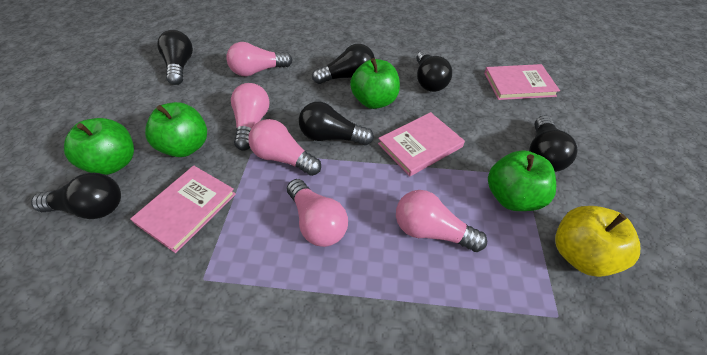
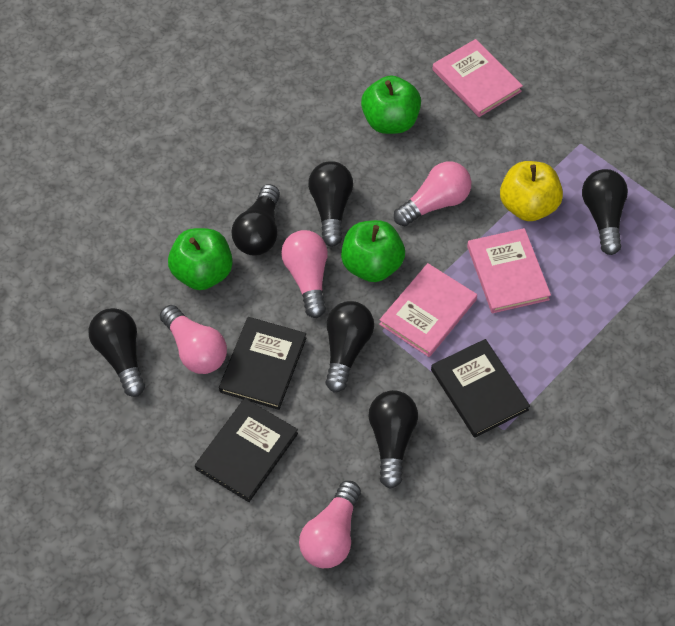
black book: 0 -> 3
green apple: 4 -> 3
pink light bulb: 5 -> 4

